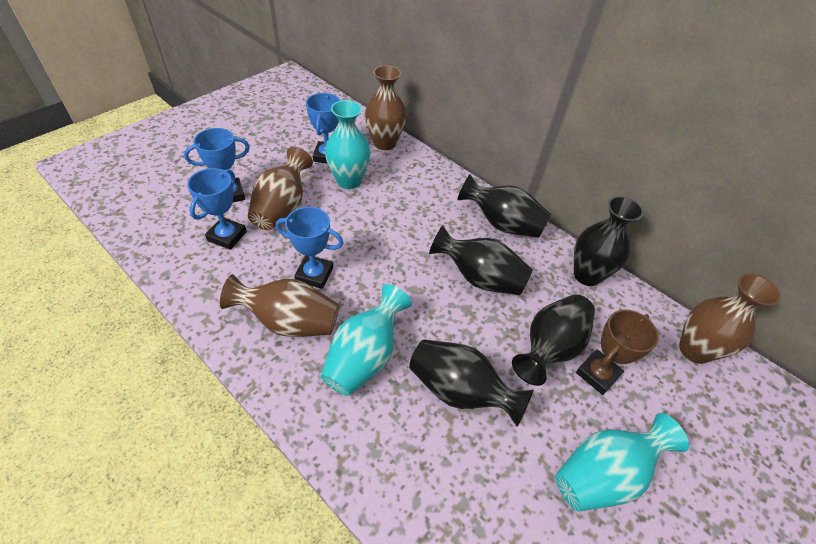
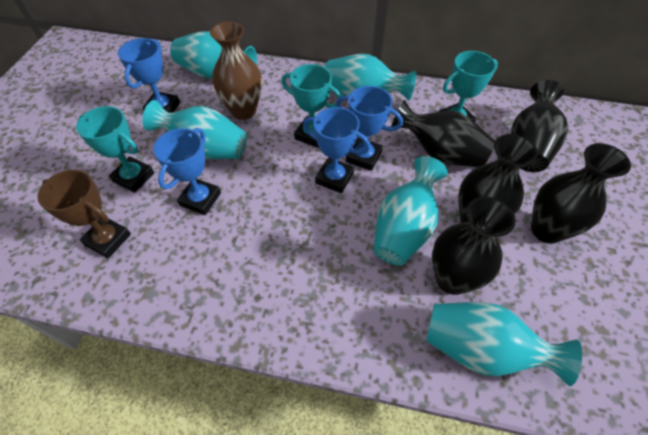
brown vase: 4 -> 1
turquoise trophy: 0 -> 3
turquoise vase: 3 -> 5

